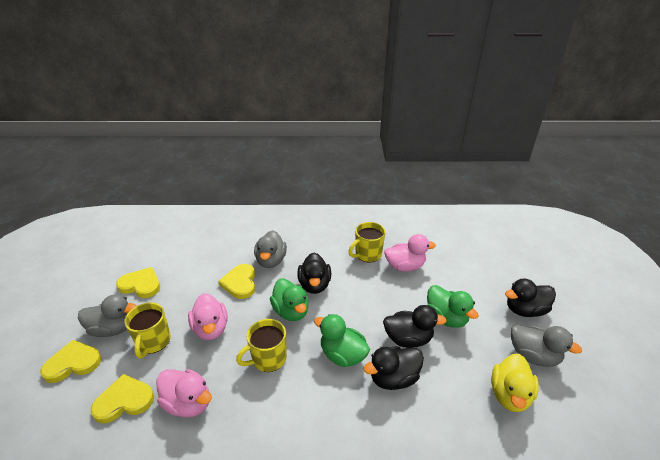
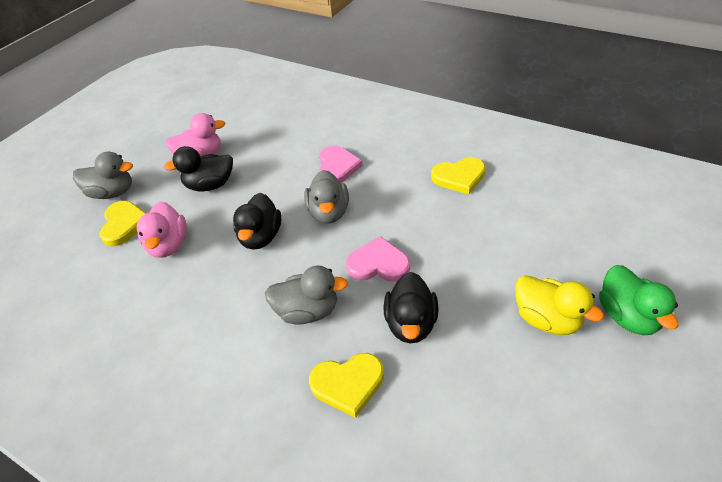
black duck: 4 -> 3
green duck: 3 -> 1
pink duck: 3 -> 2
pink heart: 0 -> 2
yellow heart: 4 -> 3
yellow mug: 3 -> 0

